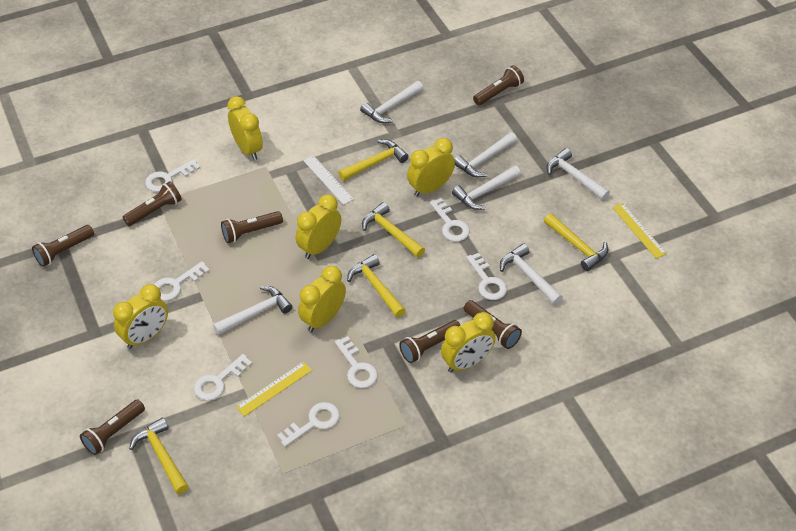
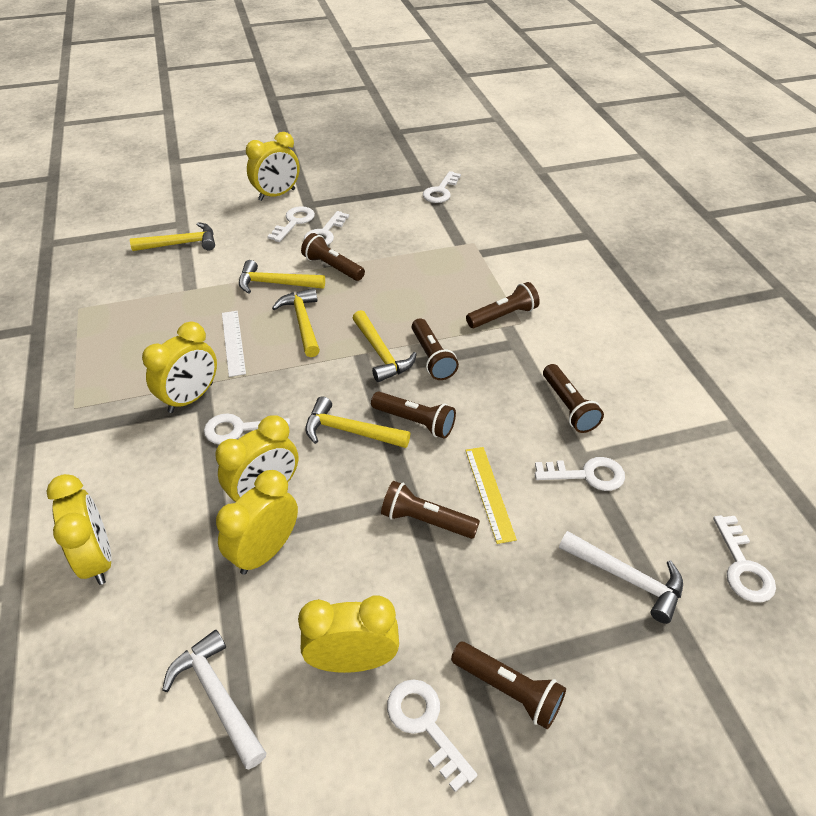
white hammer: 6 -> 2
yellow ruler: 2 -> 1

